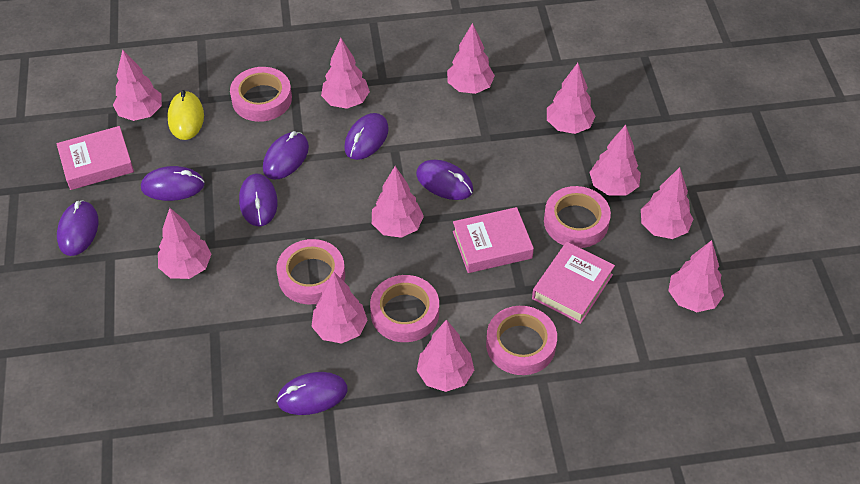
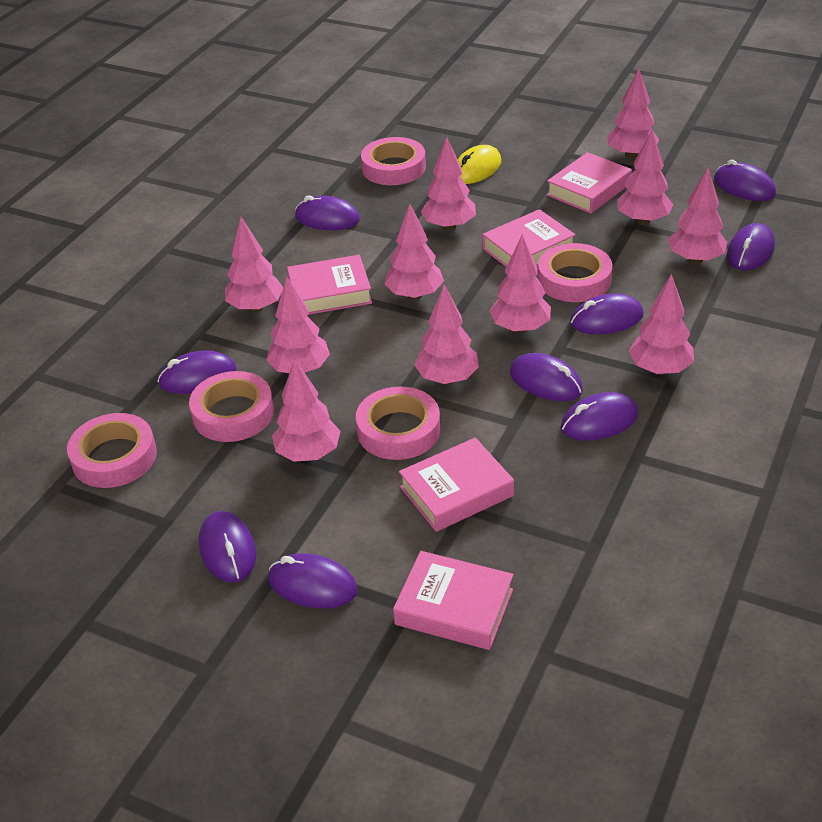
pink book: 3 -> 5
purple mouse: 7 -> 9

